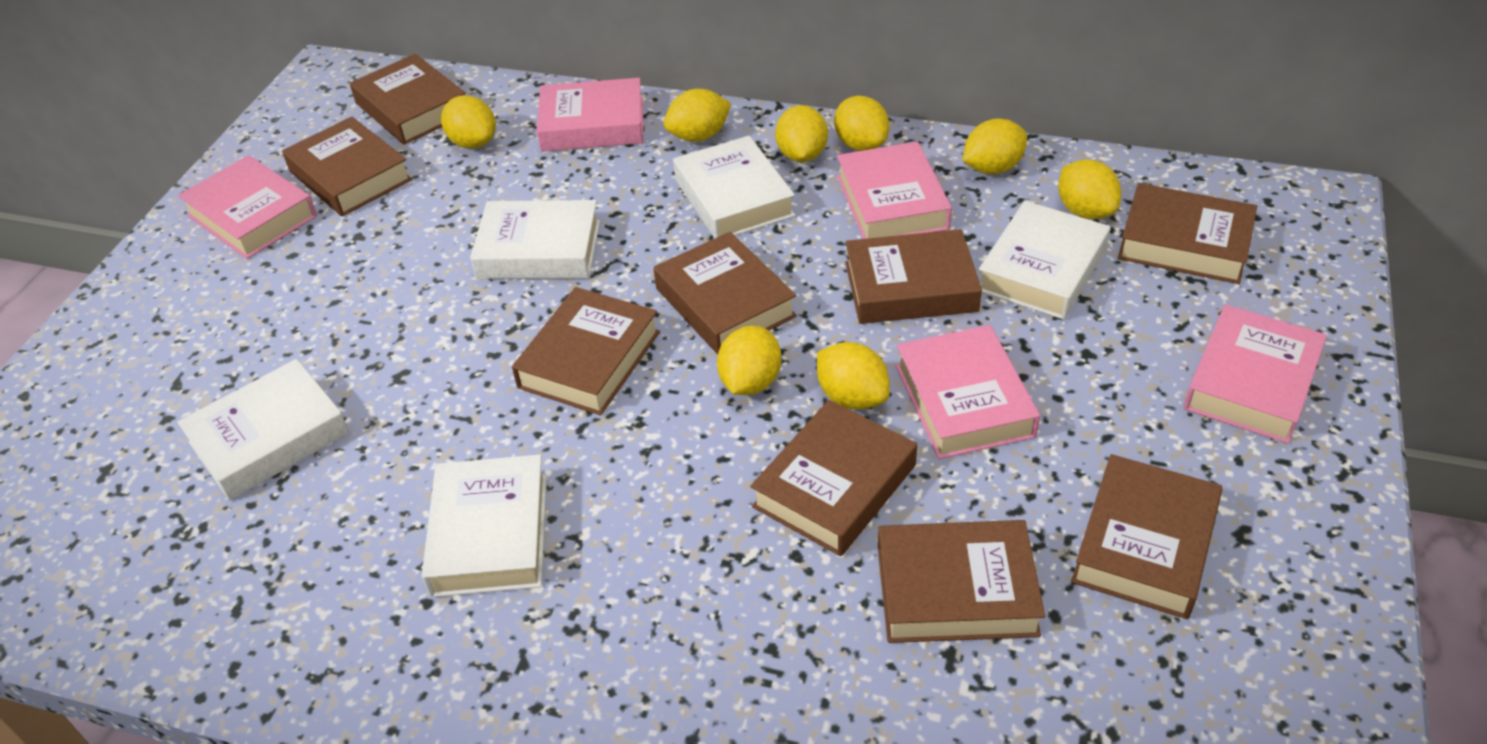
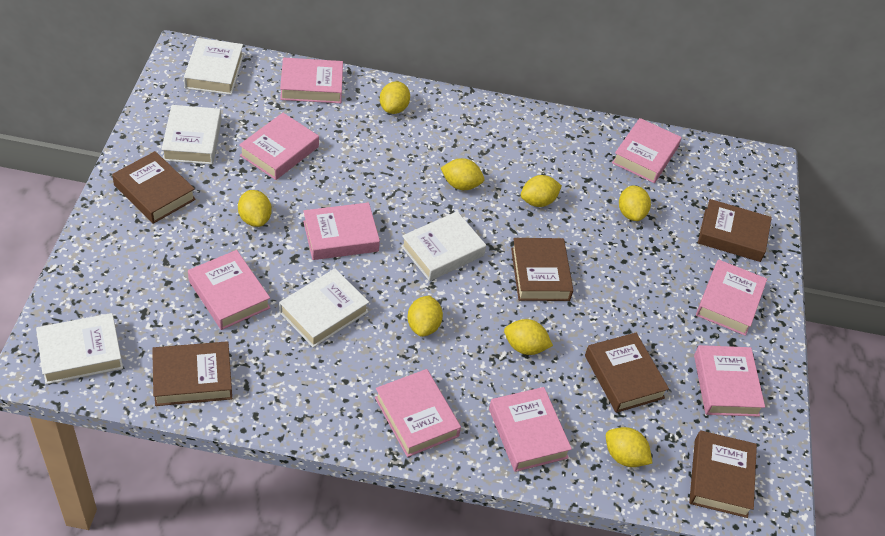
brown book: 9 -> 6
pink book: 5 -> 9

